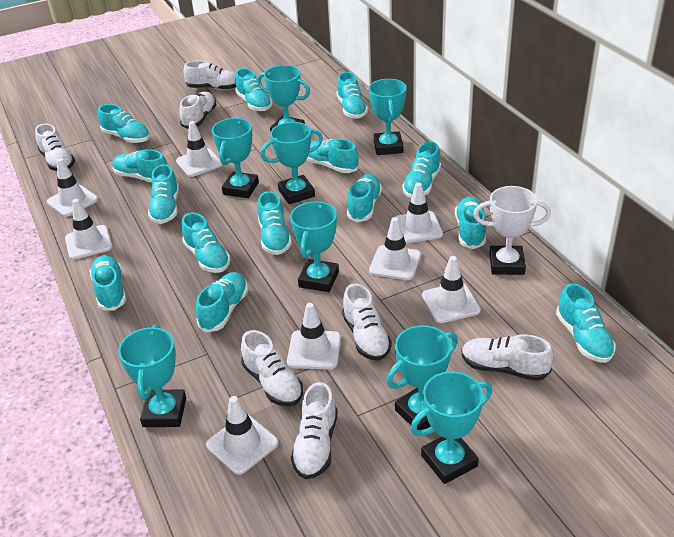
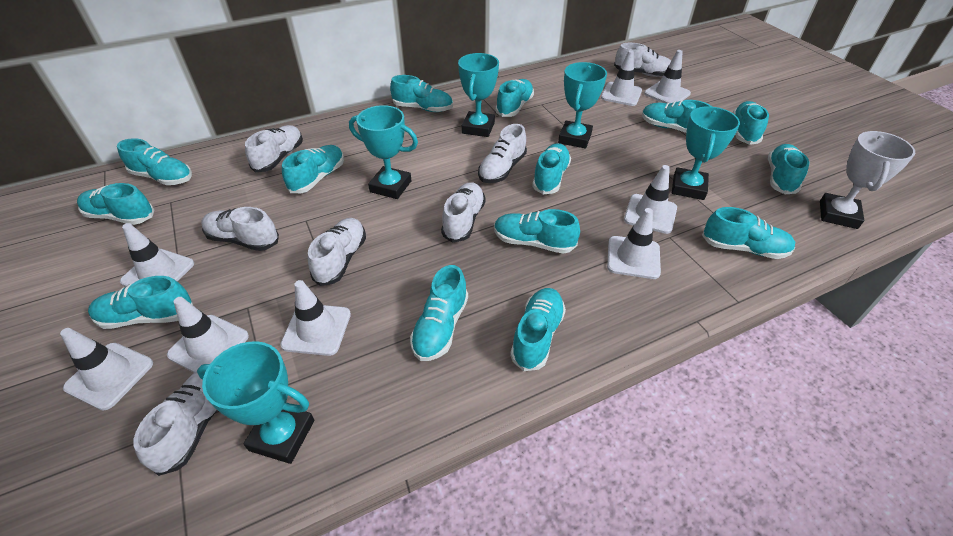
turquoise trophy: 8 -> 5

